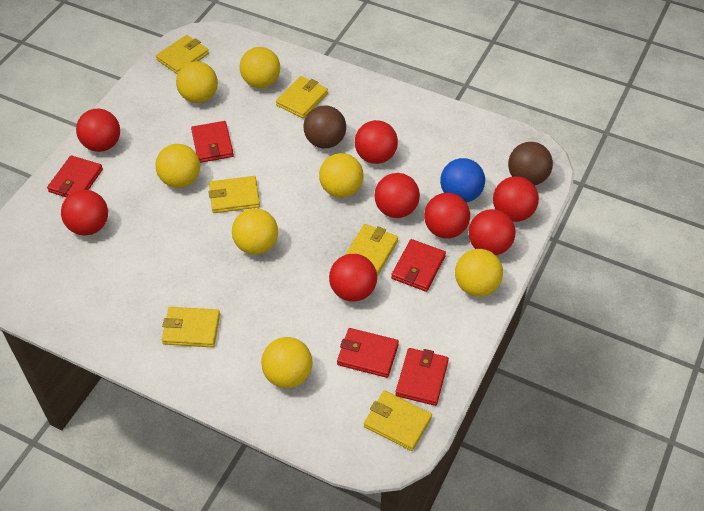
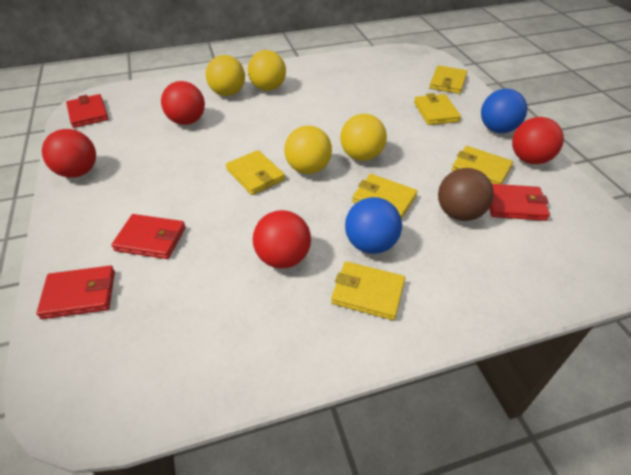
blue ball: 1 -> 2
brown ball: 2 -> 1
red ball: 8 -> 4
red wallet: 5 -> 4
yellow ball: 7 -> 4

